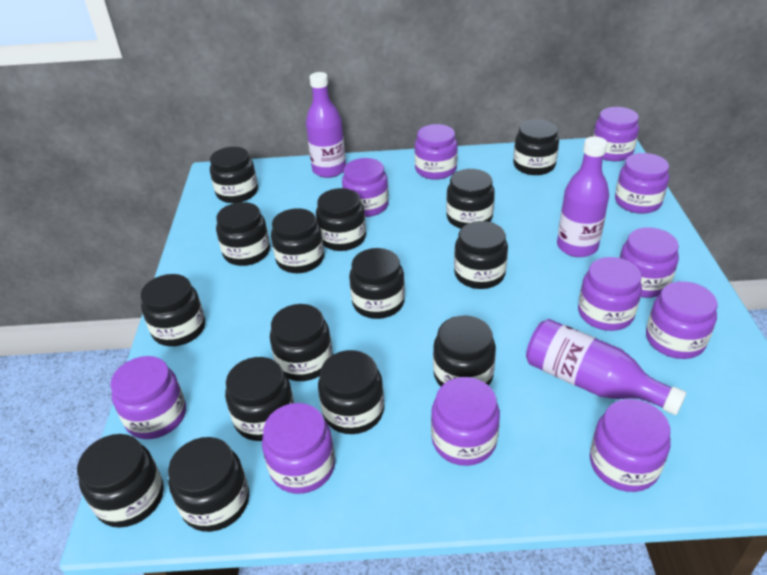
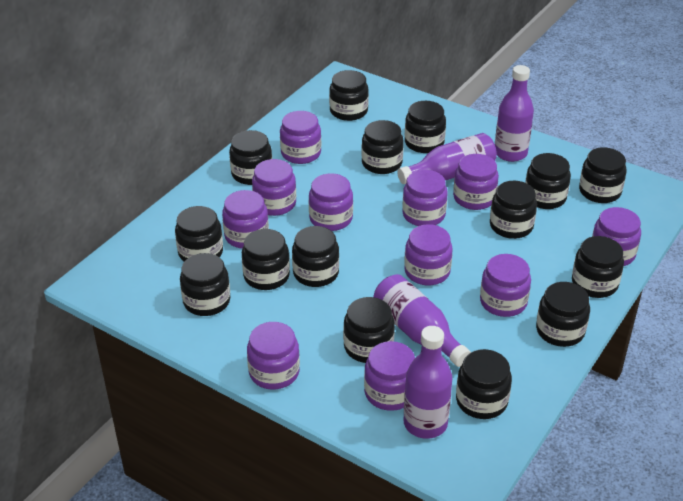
purple bottle: 3 -> 4

